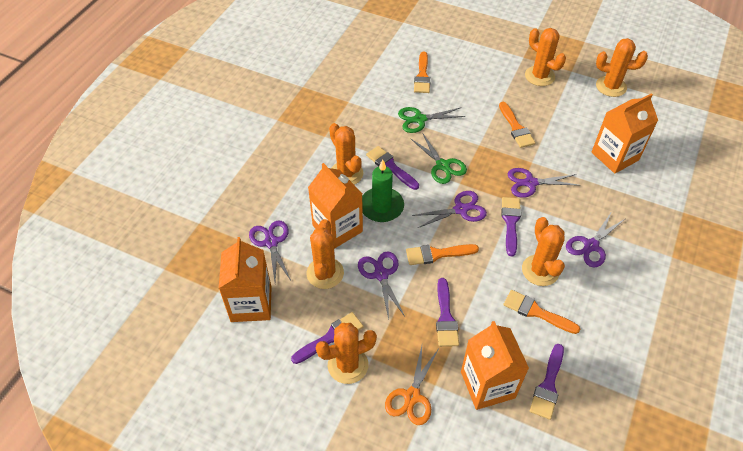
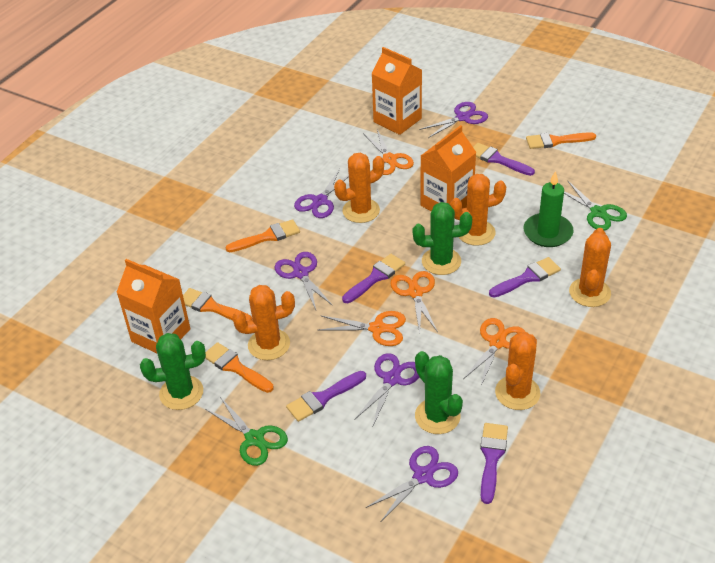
green cactus: 0 -> 3
orange cactus: 6 -> 5
orange carton: 4 -> 3
orange scissors: 1 -> 4

